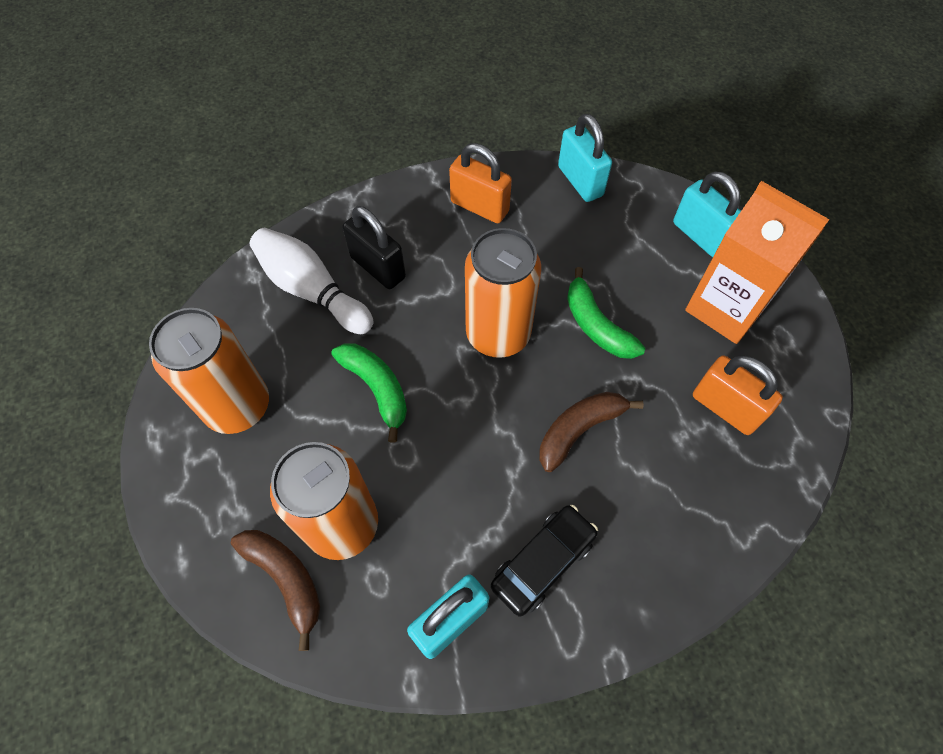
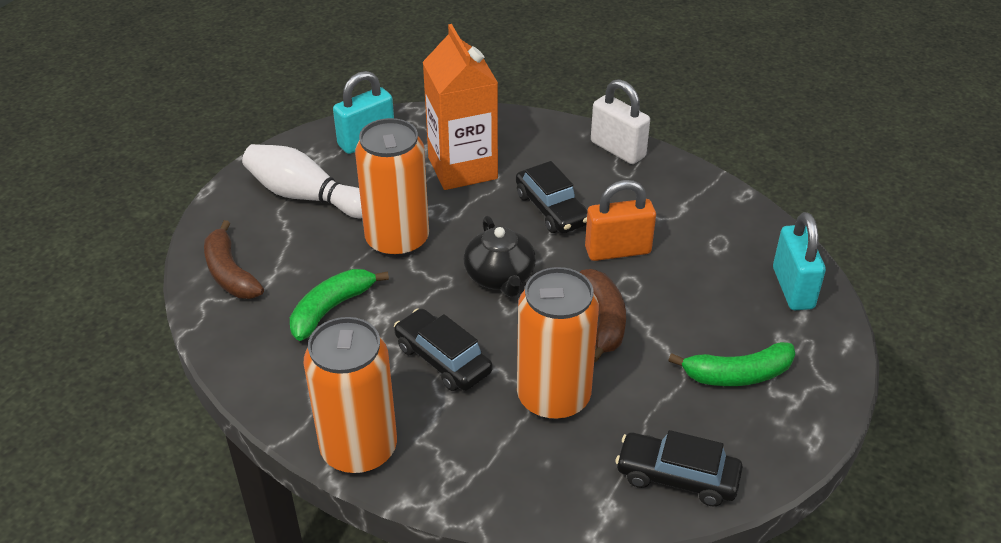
black car: 1 -> 3
black padlock: 1 -> 0
black teapot: 0 -> 1
orange padlock: 2 -> 1
turquoise padlock: 3 -> 2
white padlock: 0 -> 1

